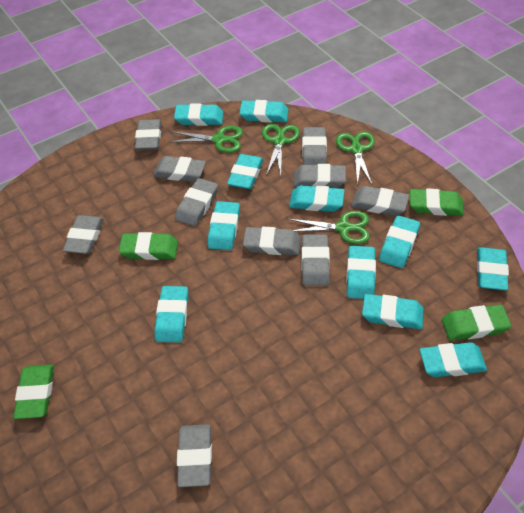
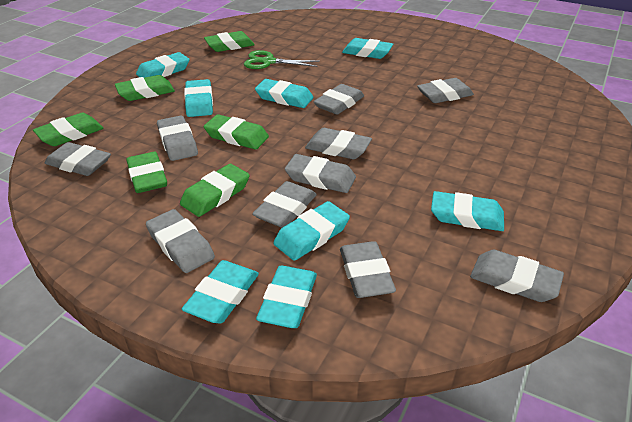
green eraser: 4 -> 6
green scissors: 4 -> 1
turquoise eraser: 11 -> 8

